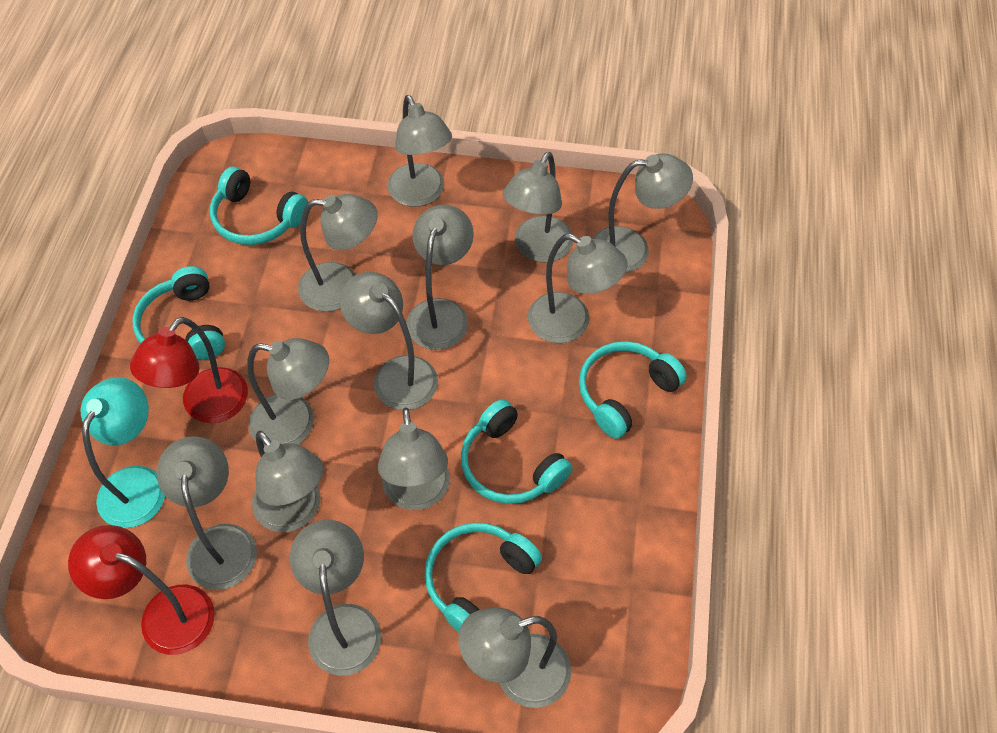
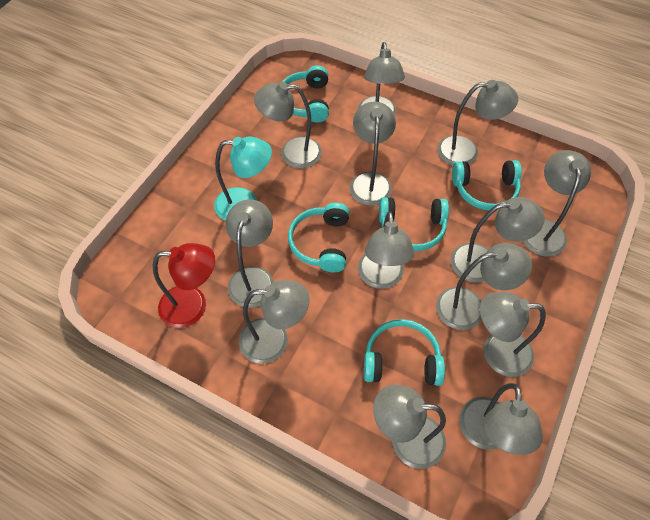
red lamp: 2 -> 1

